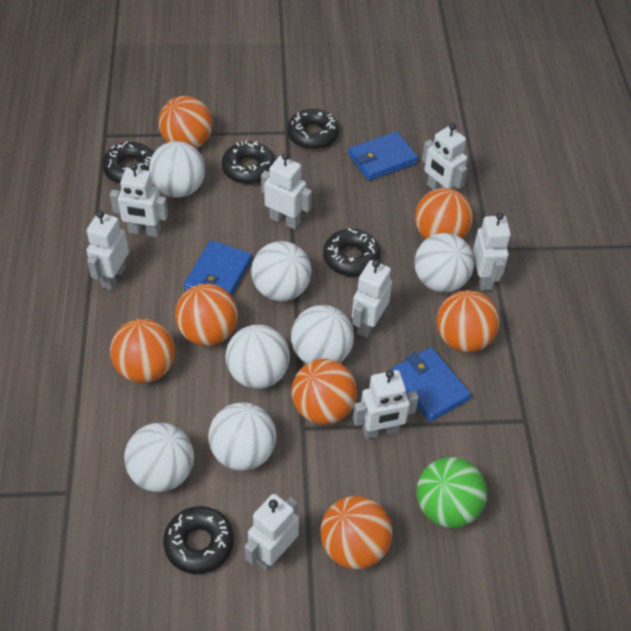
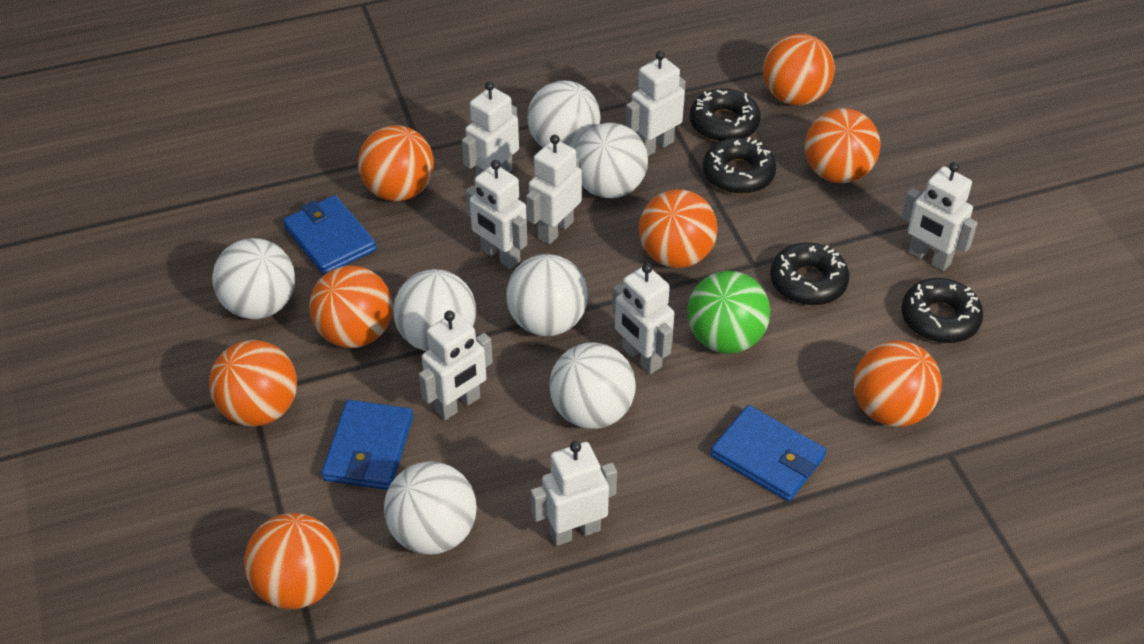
black donut: 5 -> 4
orange ball: 7 -> 8

